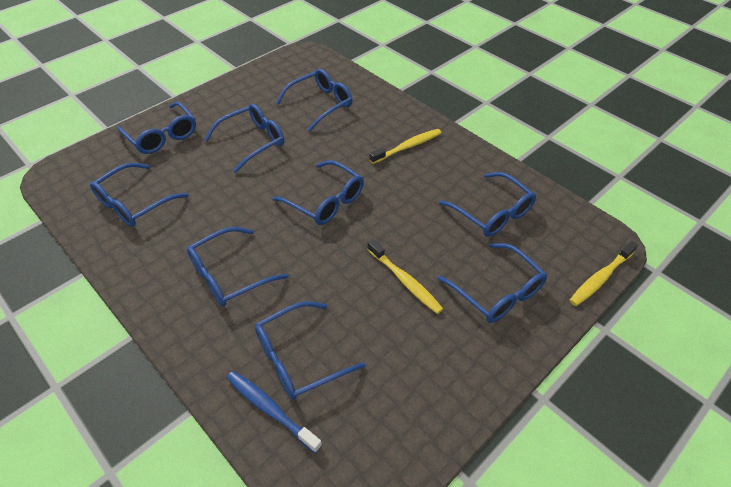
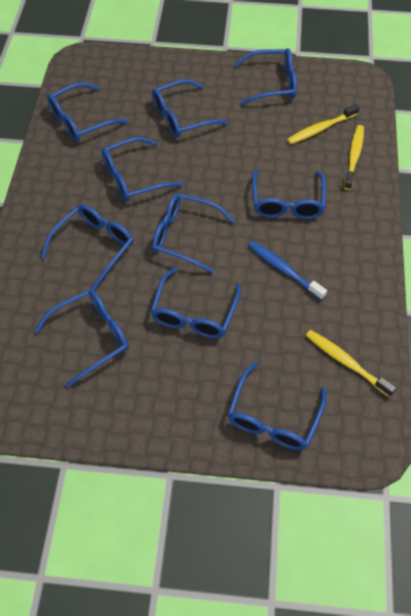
blue glasses: 9 -> 10

